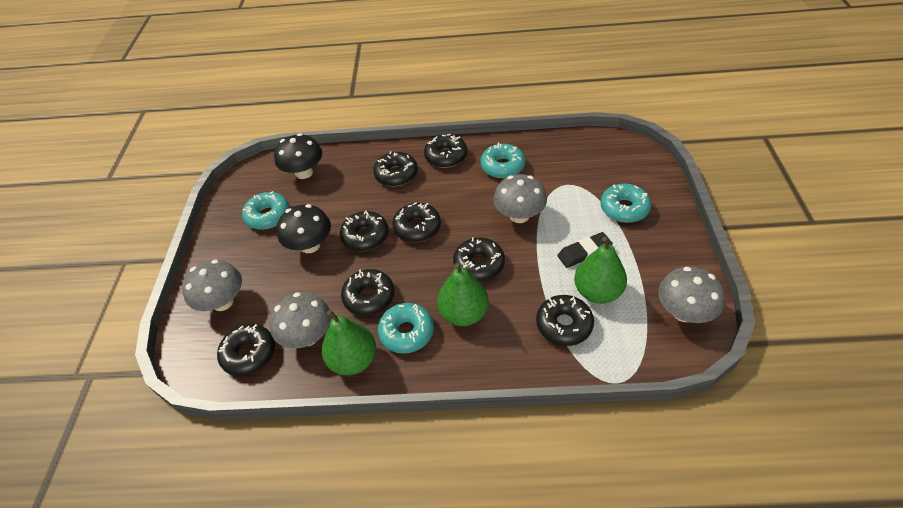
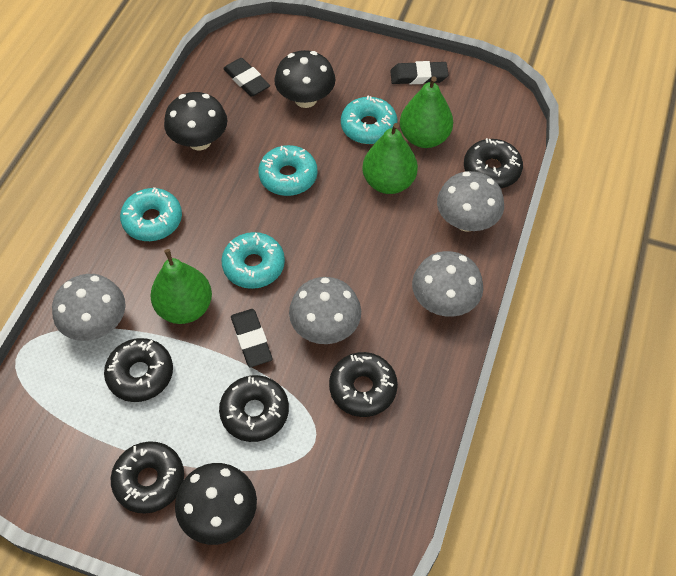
black donut: 8 -> 5
black eraser: 1 -> 3
black mushroom: 2 -> 3

